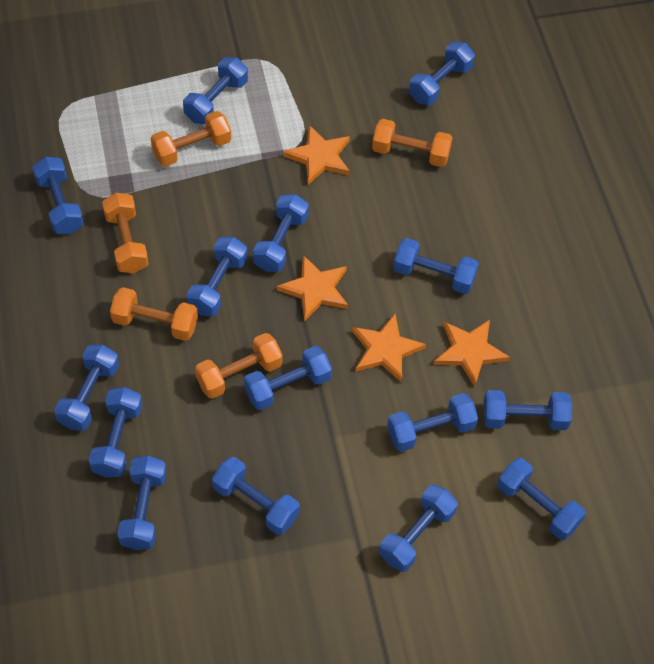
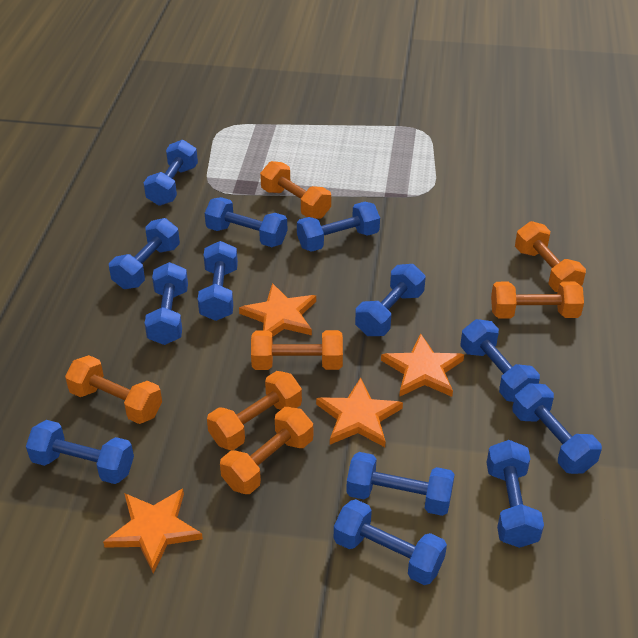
blue dumbbell: 15 -> 13
orange dumbbell: 5 -> 7

